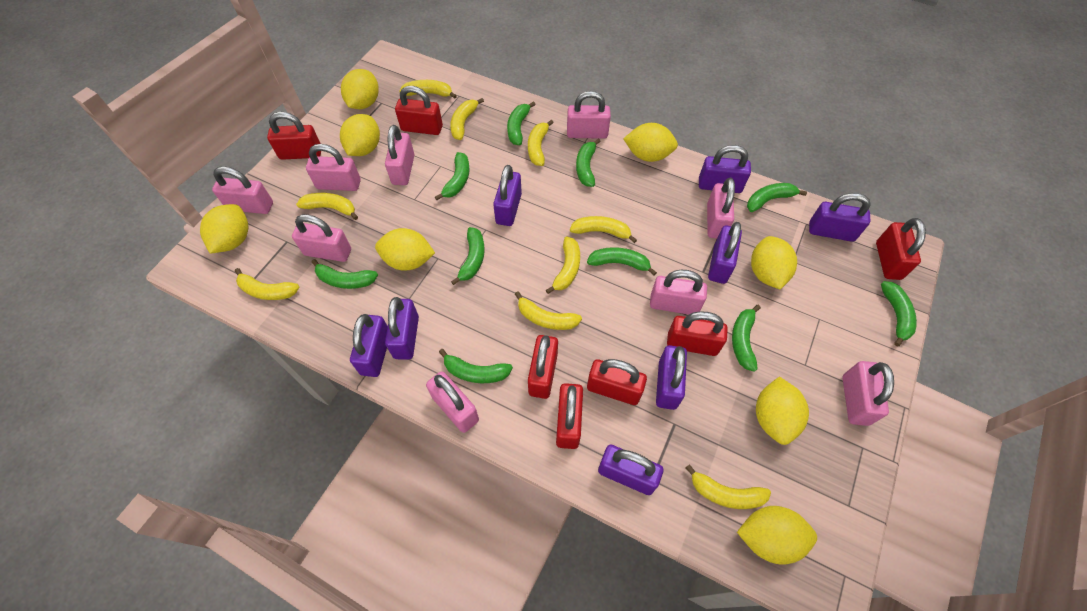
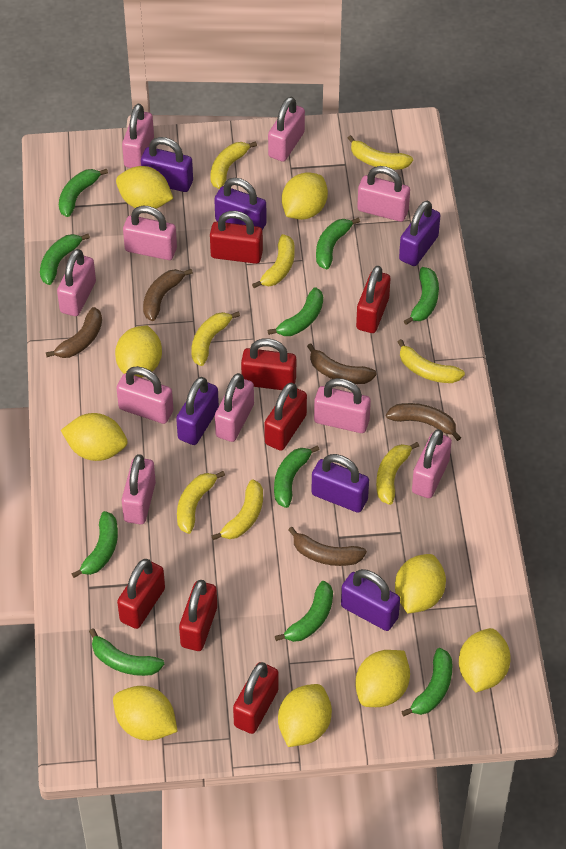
brown banana: 0 -> 5
pink padlock: 9 -> 10
purple padlock: 8 -> 6
yellow banana: 9 -> 8
yellow lemon: 8 -> 9

